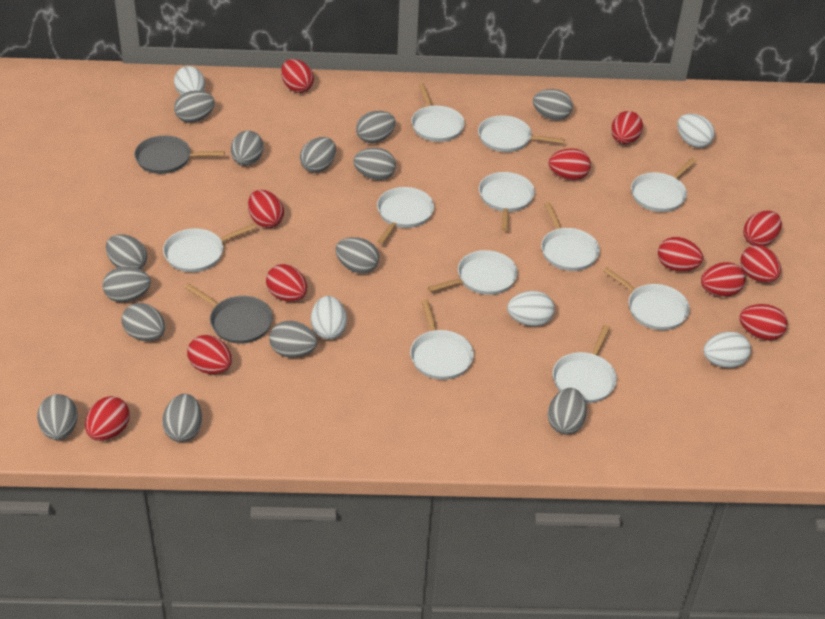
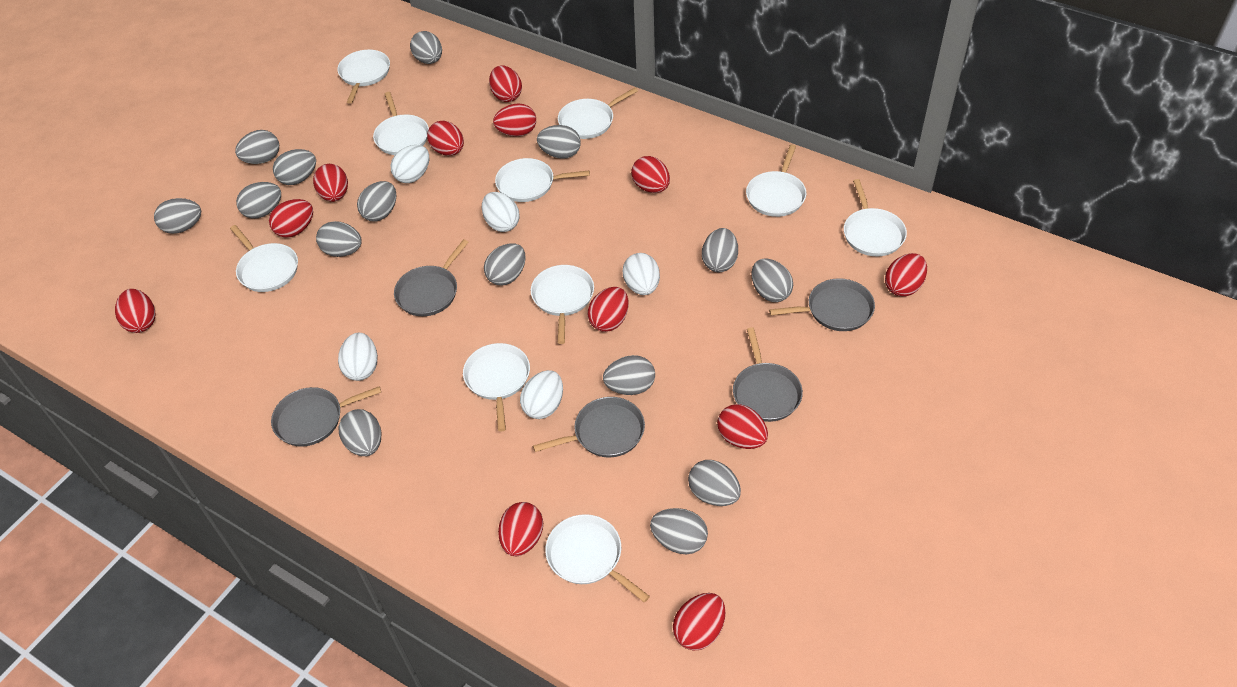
grey egg: 14 -> 15
grey pan: 2 -> 5
white pan: 11 -> 10

